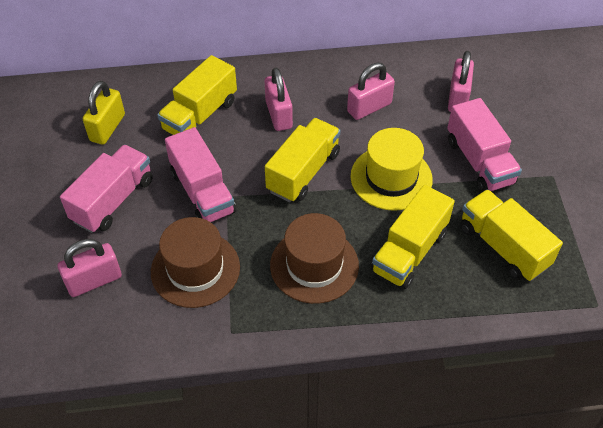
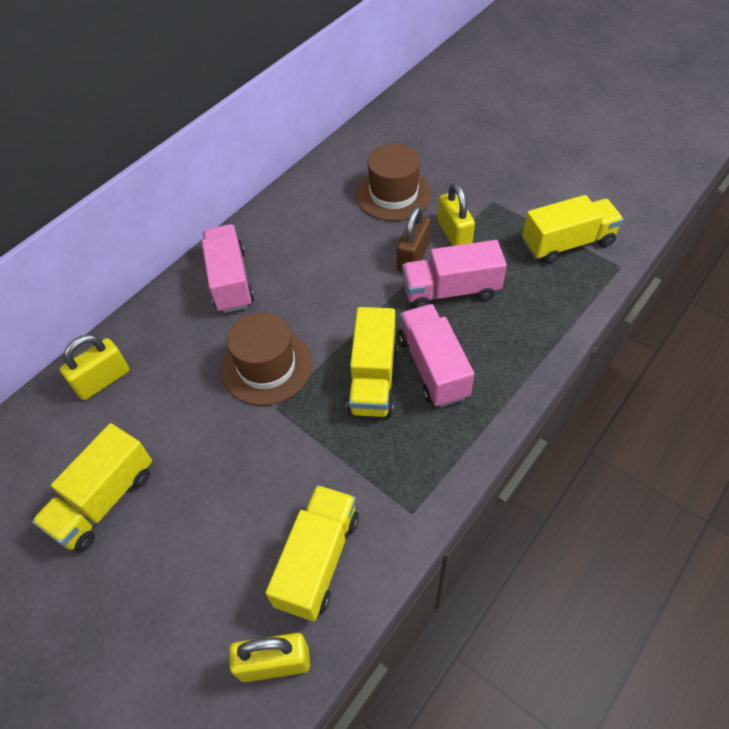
brown padlock: 0 -> 1
pink padlock: 4 -> 0
yellow hat: 1 -> 0
yellow padlock: 1 -> 3

